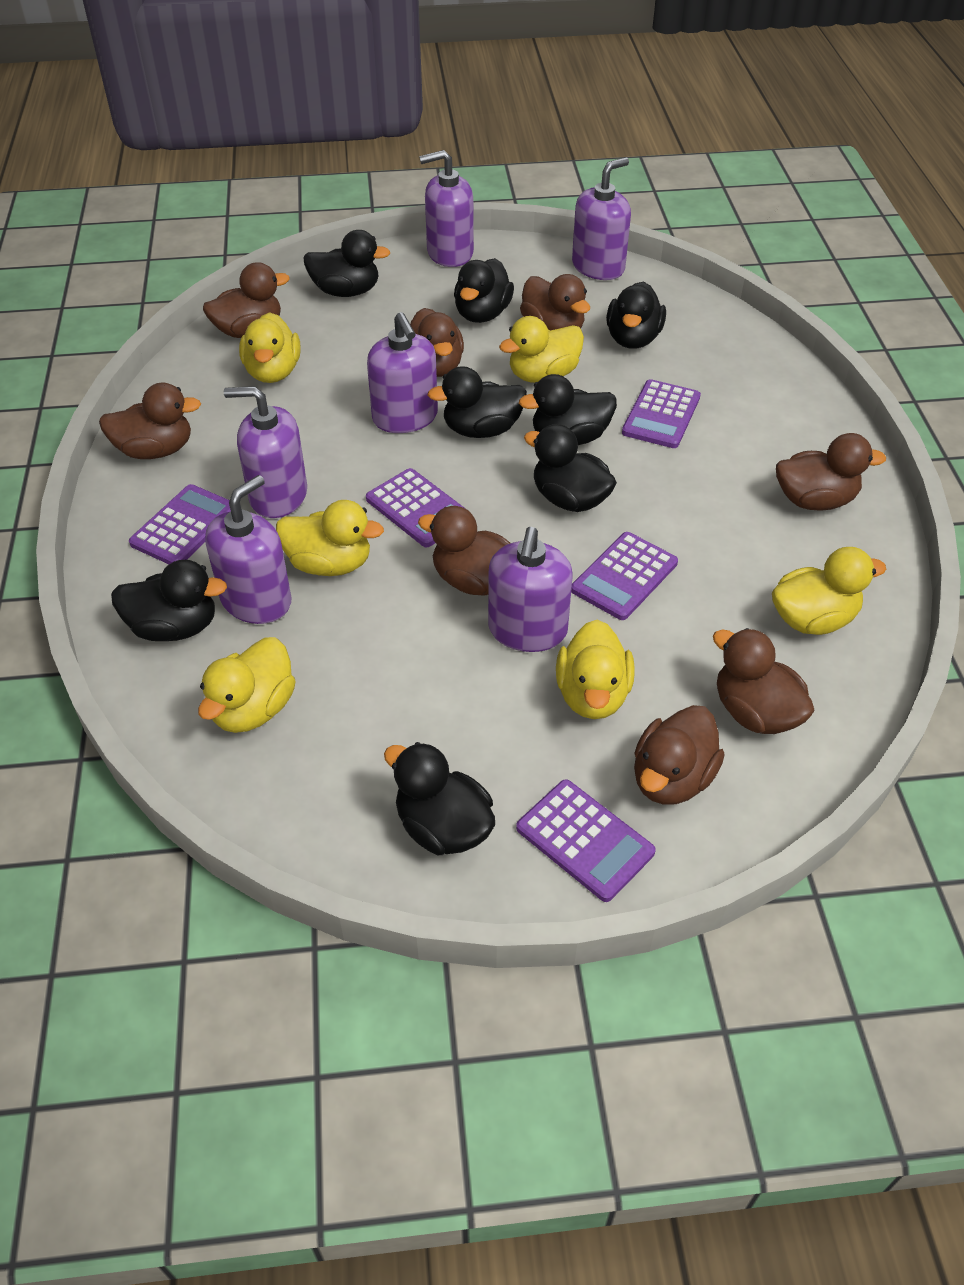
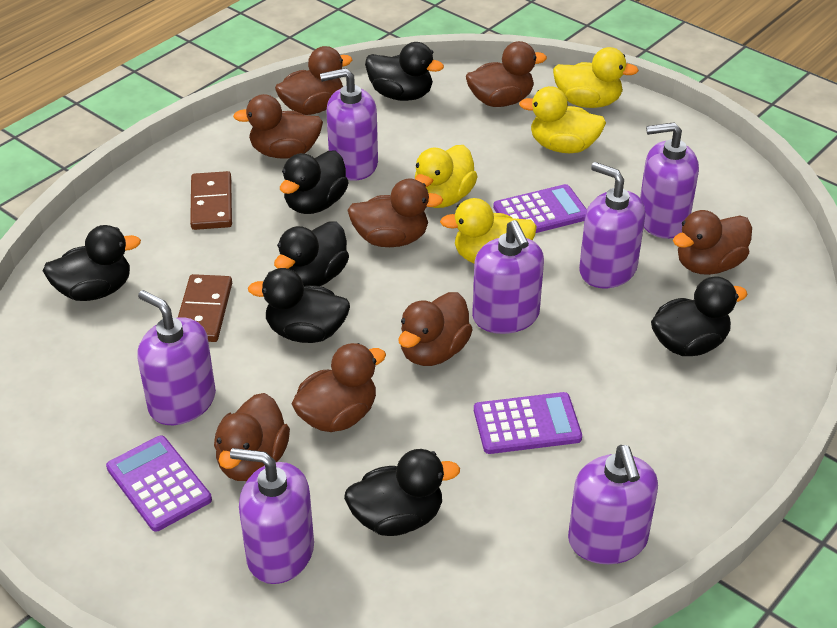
black duck: 8 -> 7
brown domino: 0 -> 2
purple calculator: 5 -> 3
purple soap dispenser: 6 -> 7
yellow duck: 6 -> 4

